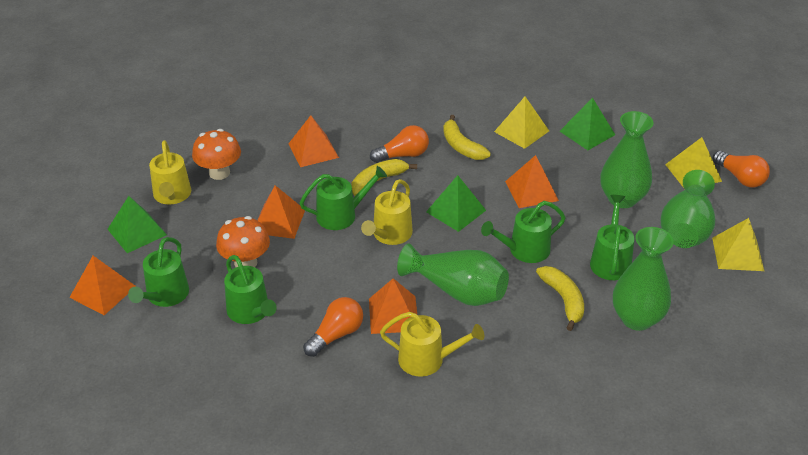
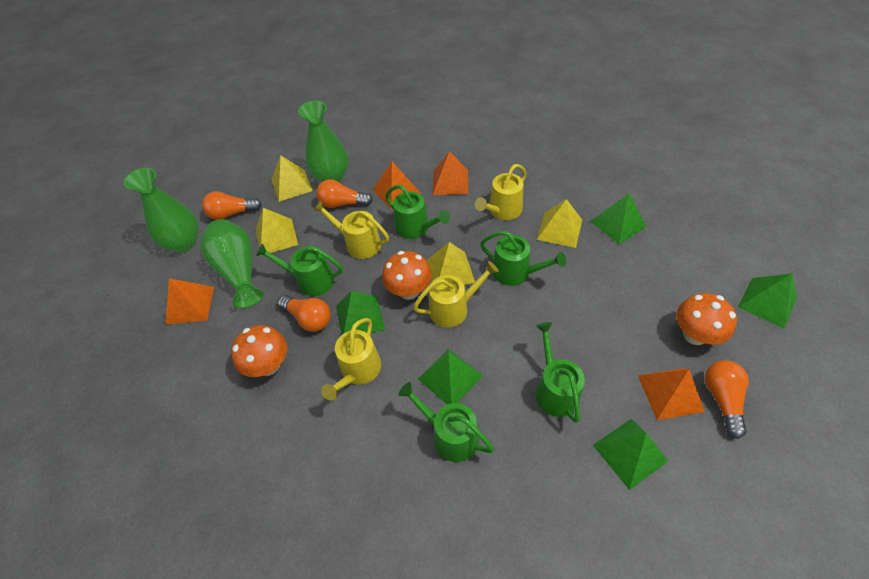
green pyramid: 3 -> 5
green vase: 4 -> 3
orange light bulb: 3 -> 4
orange mushroom: 2 -> 3
orange pyramid: 5 -> 4
yellow banana: 3 -> 0
yellow pyramid: 3 -> 4
yellow watering can: 3 -> 4

